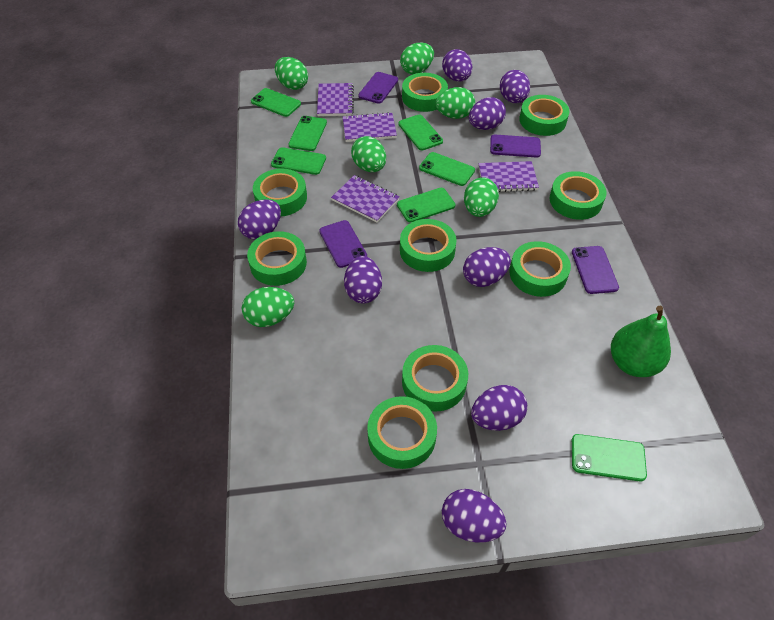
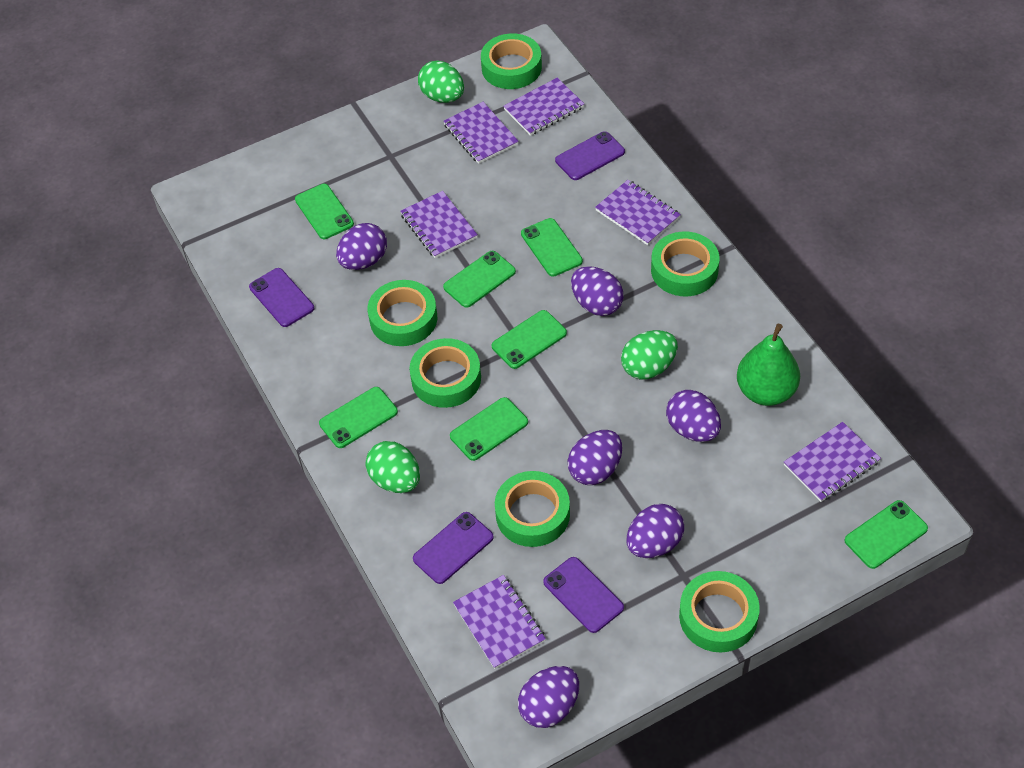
green egg: 6 -> 3
green tape: 9 -> 6
purple egg: 8 -> 6
purple notebook: 4 -> 6

